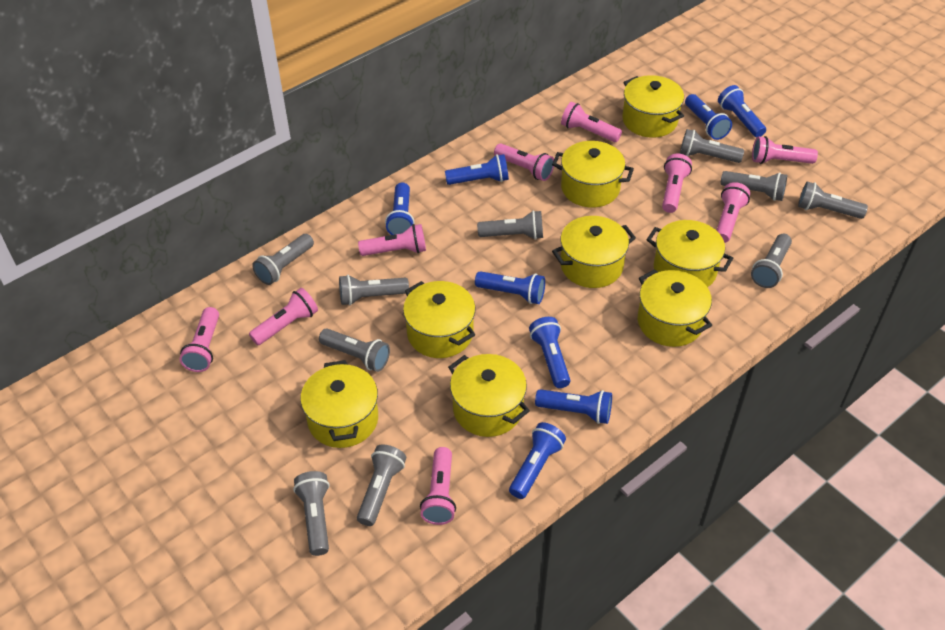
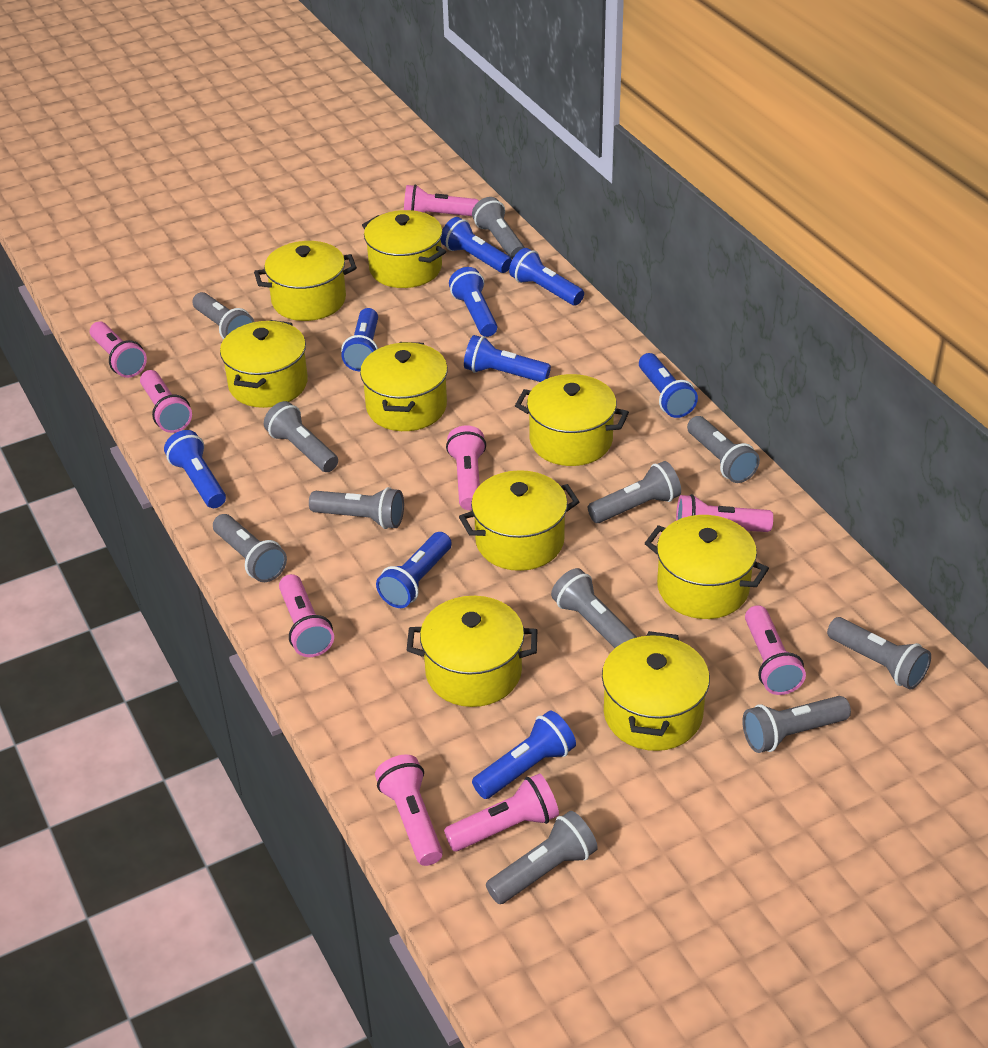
blue flashlight: 8 -> 9
grey flashlight: 10 -> 11
yellow pot: 8 -> 9

